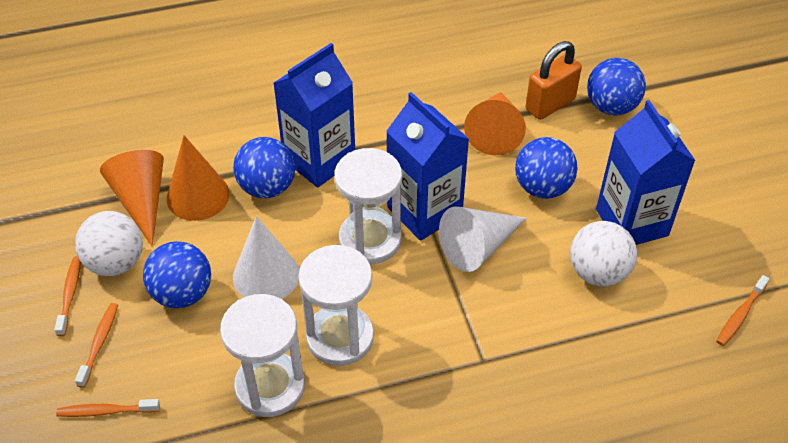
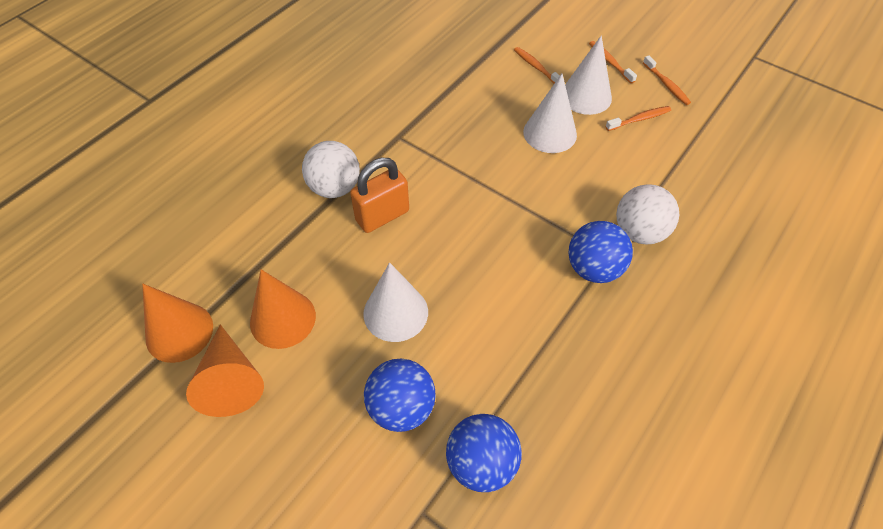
blue ball: 4 -> 3
blue carton: 3 -> 0
white cone: 2 -> 3
white hourglass: 3 -> 0

